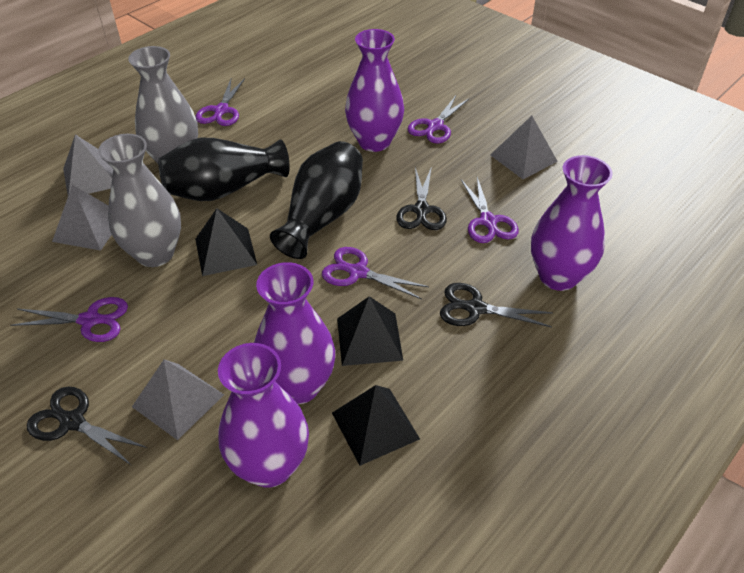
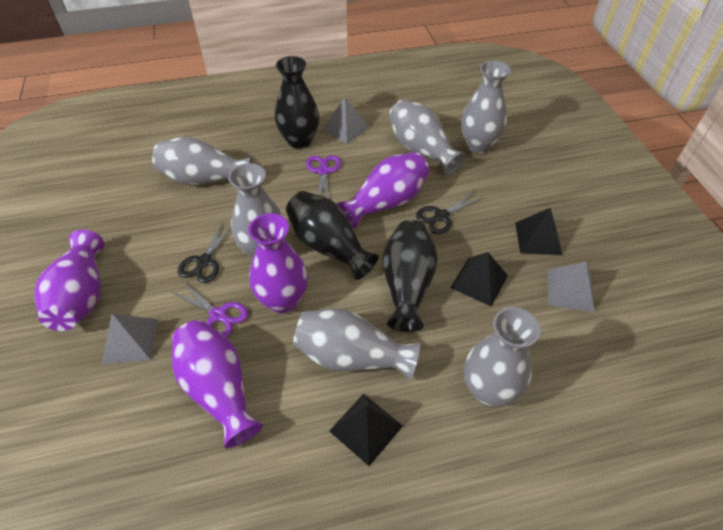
black scissors: 3 -> 2
black vase: 2 -> 3
grey pyramid: 4 -> 3
grey vase: 2 -> 6
purple scissors: 5 -> 2

